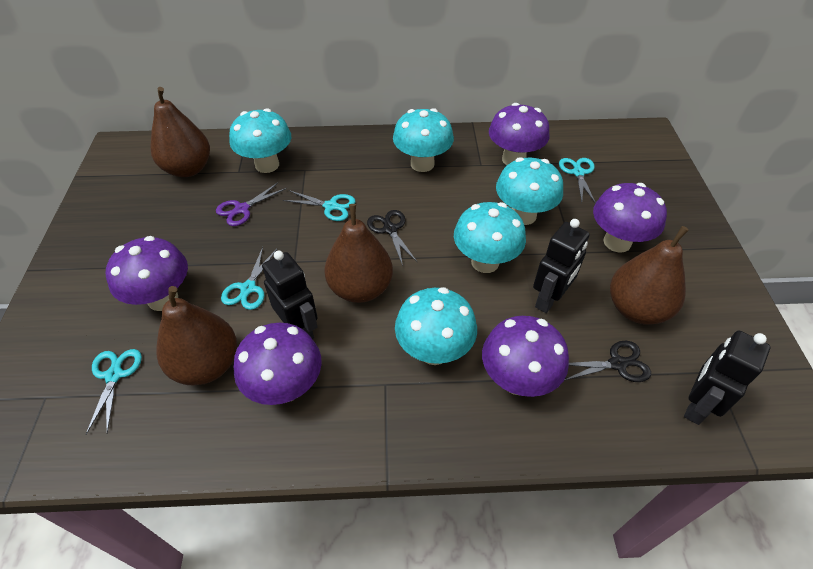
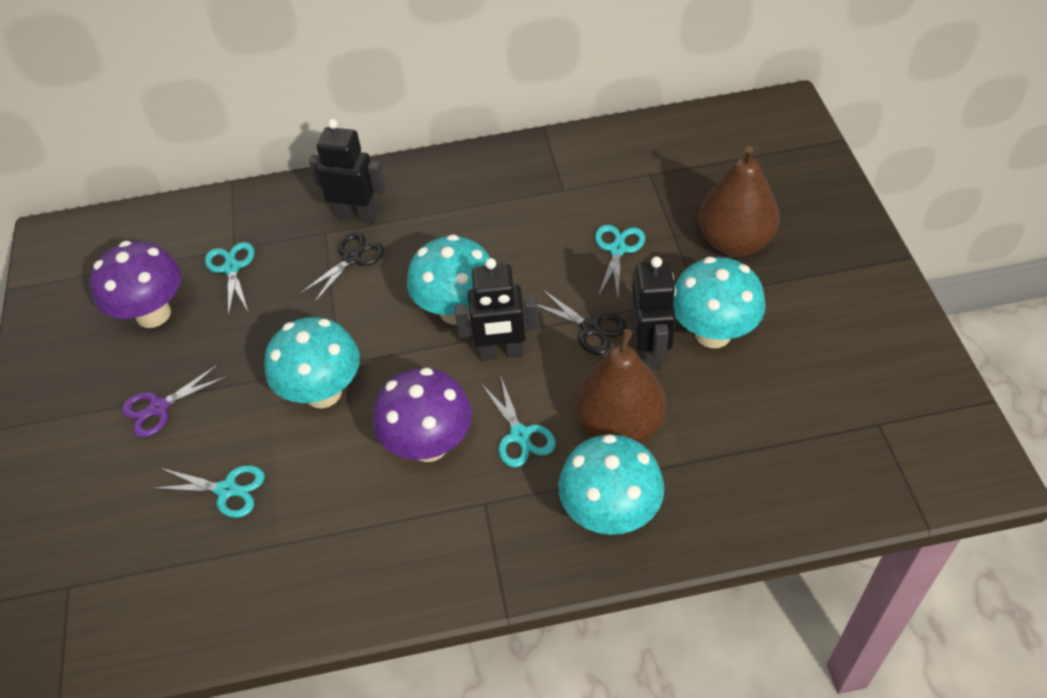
brown pear: 4 -> 2
purple mushroom: 5 -> 2
turquoise mushroom: 5 -> 4

